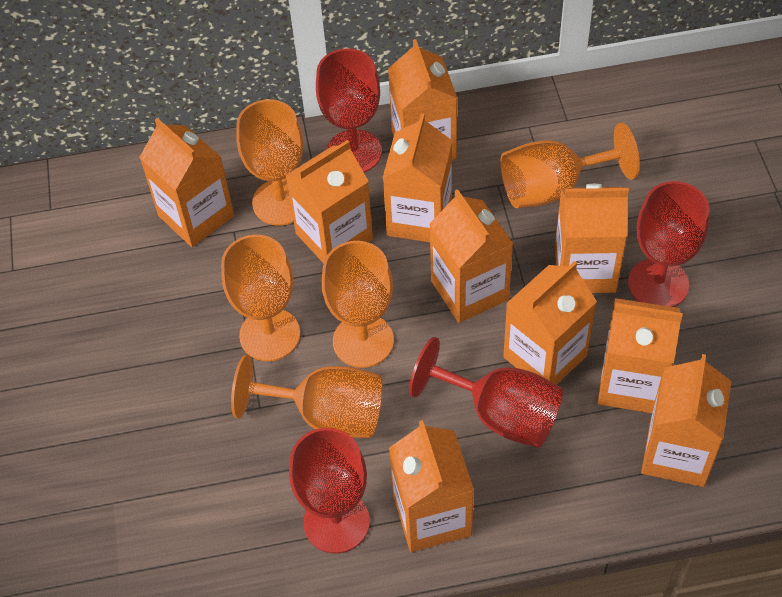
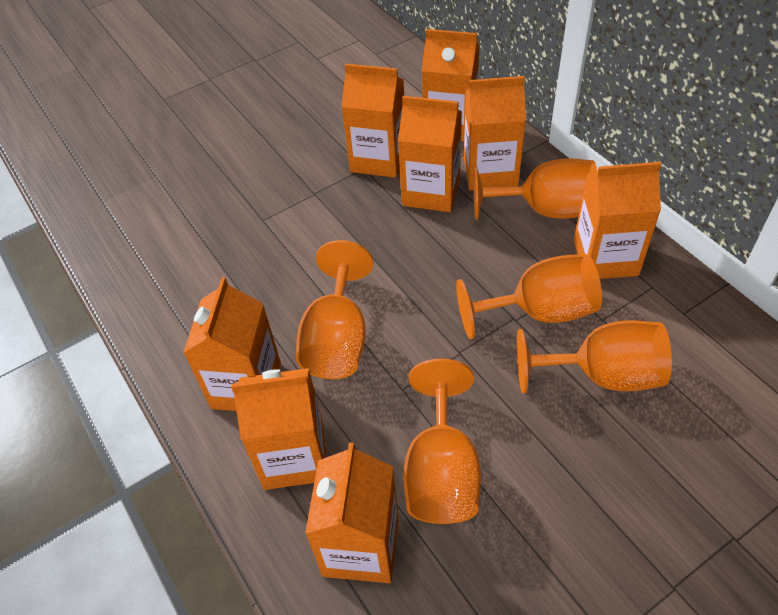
orange carton: 10 -> 8
red goblet: 4 -> 0

